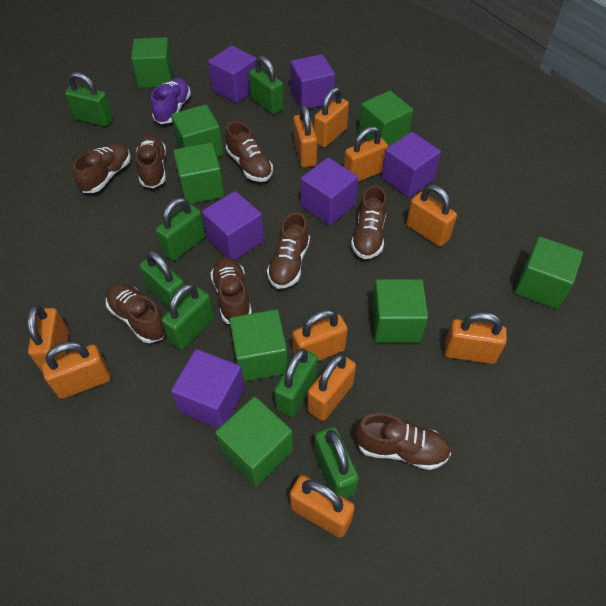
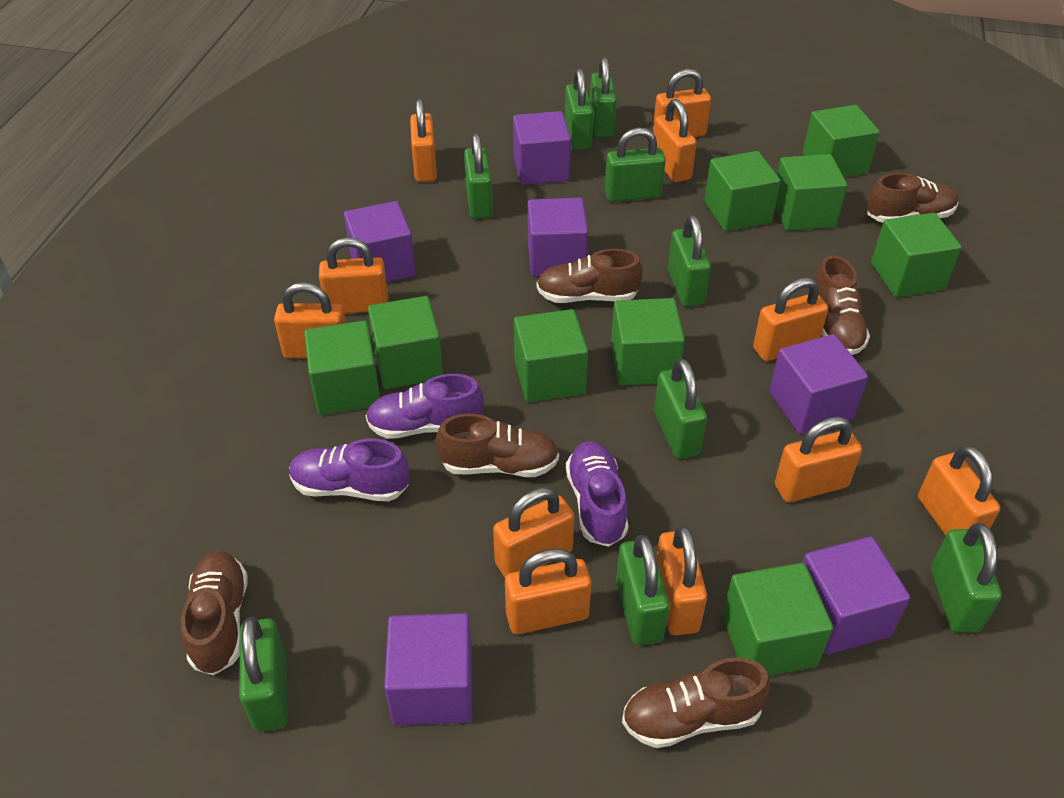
brown shoe: 8 -> 6
green cube: 8 -> 9
green padlock: 7 -> 9
orange padlock: 10 -> 11
purple shoe: 1 -> 3

